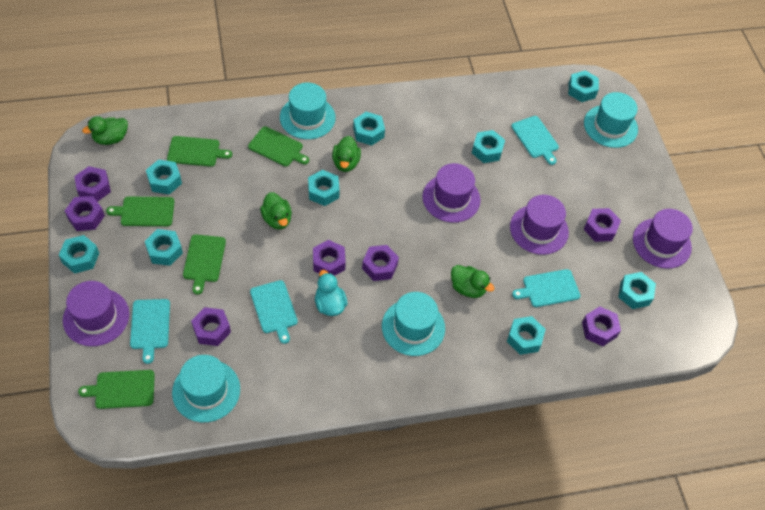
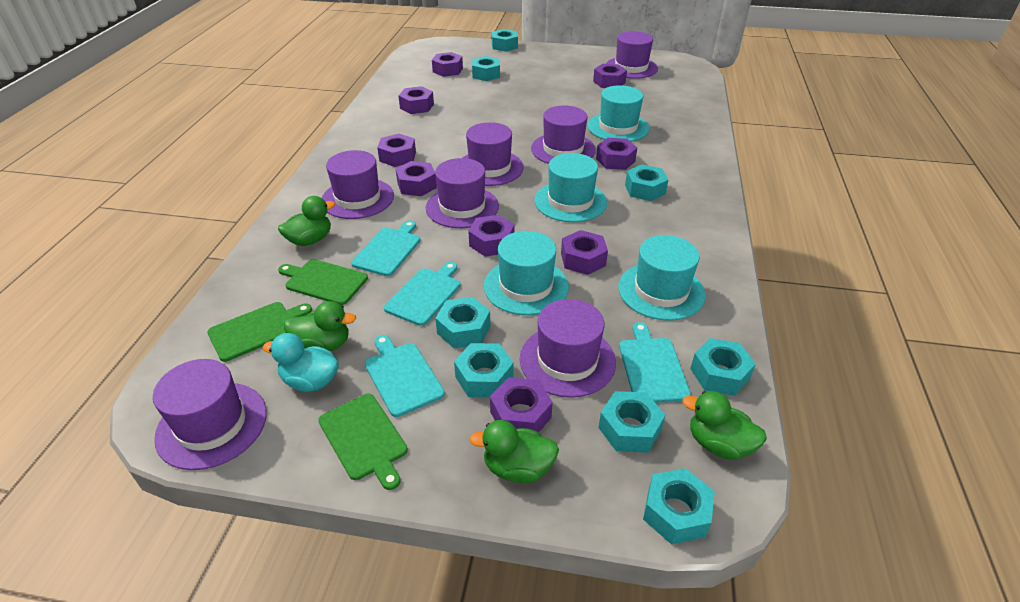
green cutting board: 5 -> 3
purple hat: 4 -> 7
purple nut: 7 -> 9
turquoise nut: 9 -> 8

